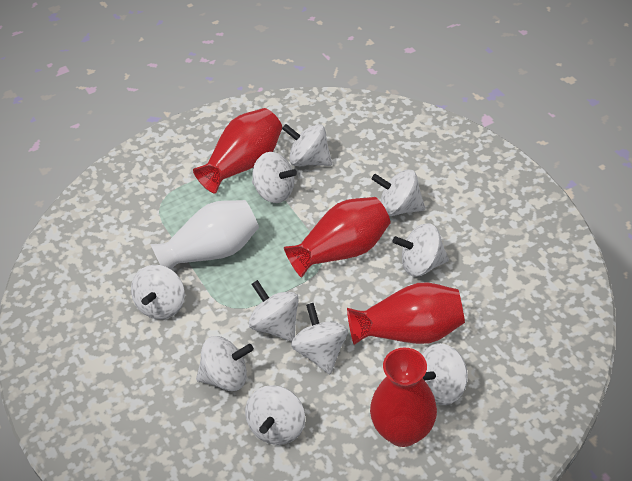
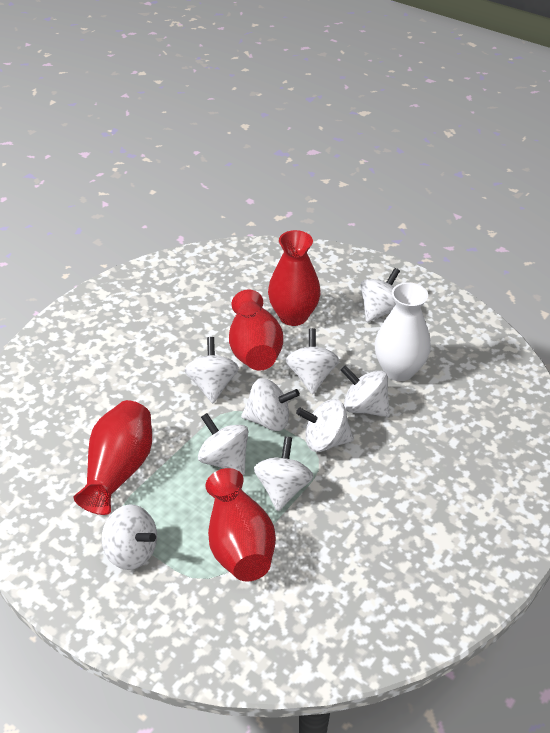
white spinning top: 10 -> 9

